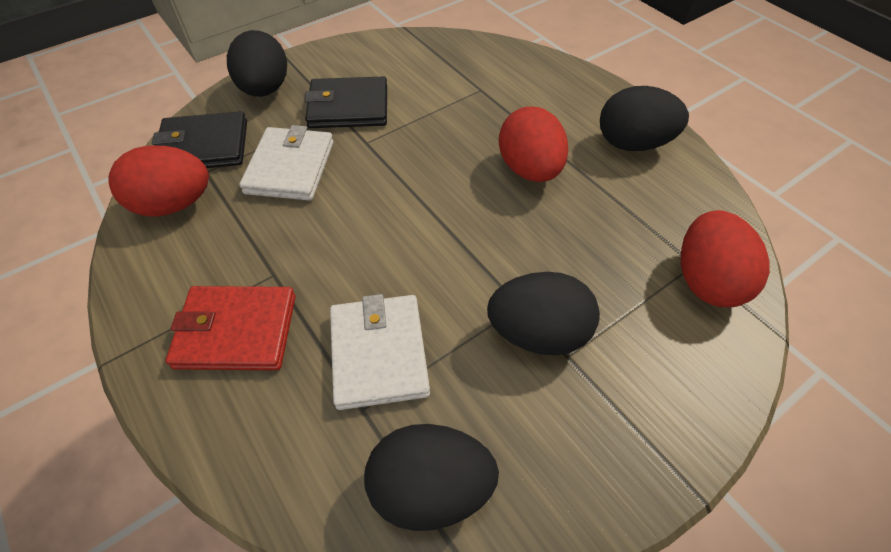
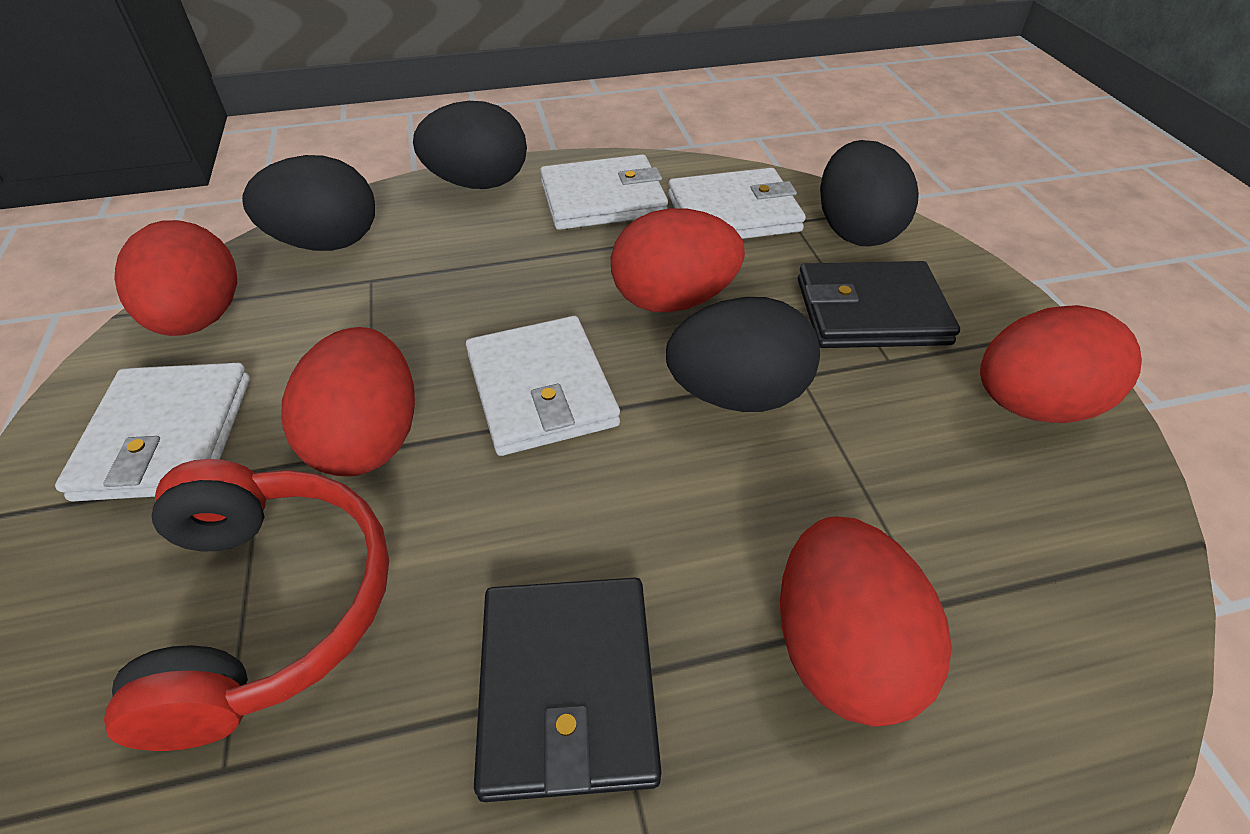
red egg: 3 -> 5
red headphones: 0 -> 1
red wallet: 1 -> 0
white wallet: 2 -> 4

